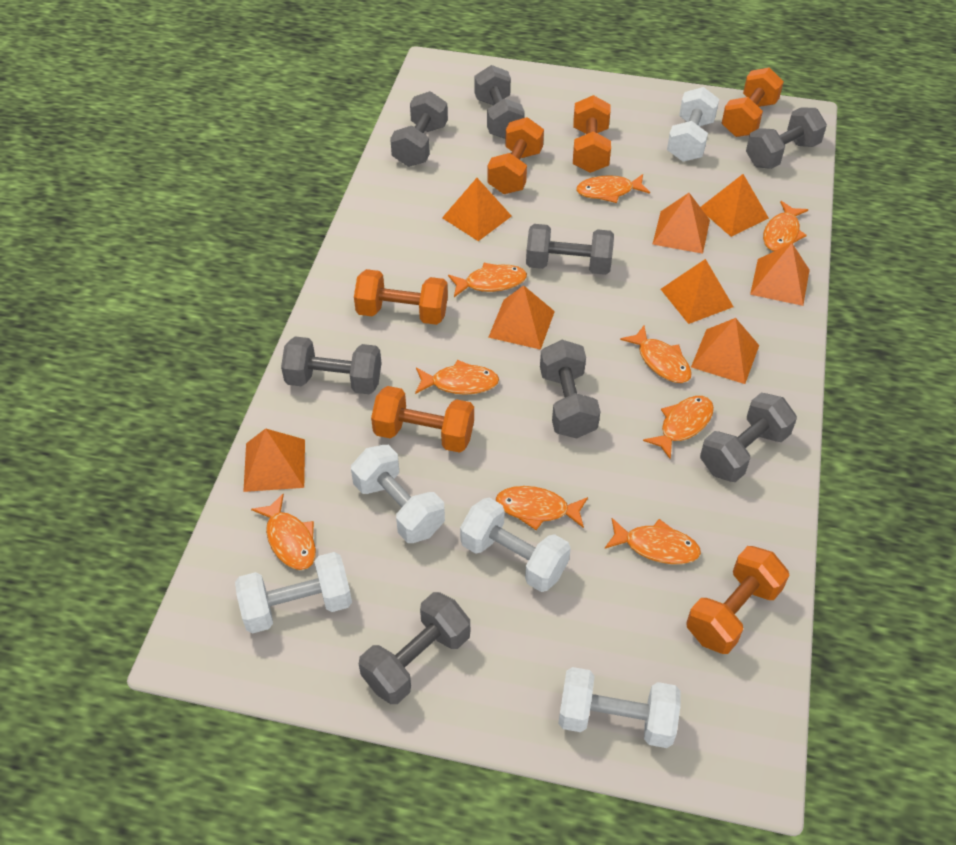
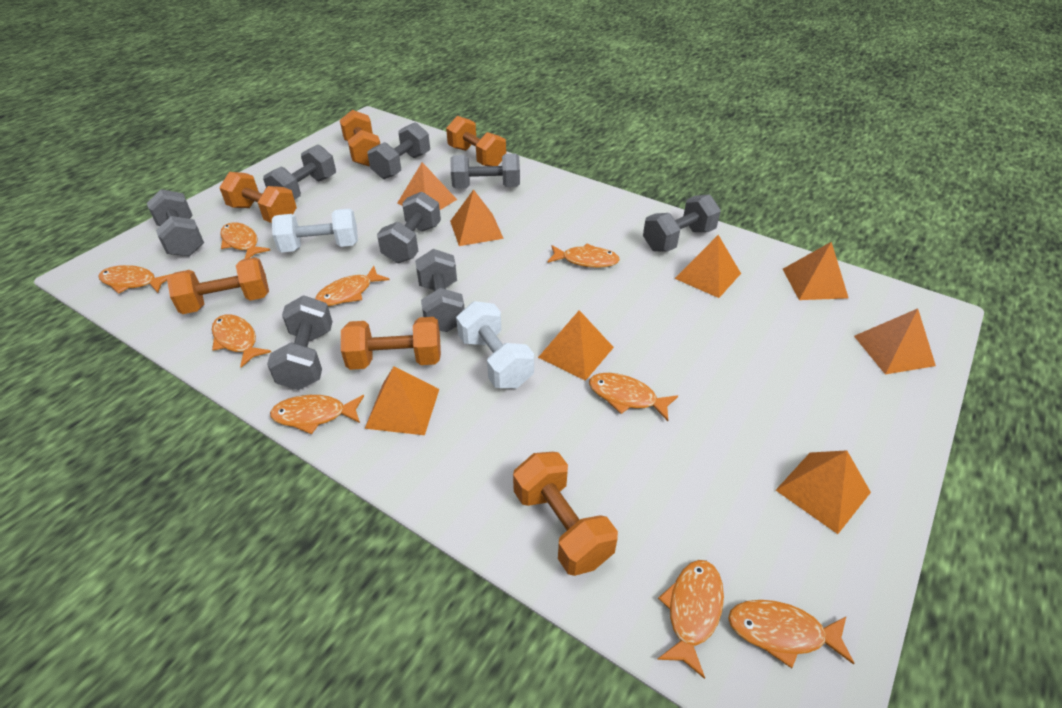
white dumbbell: 5 -> 2

